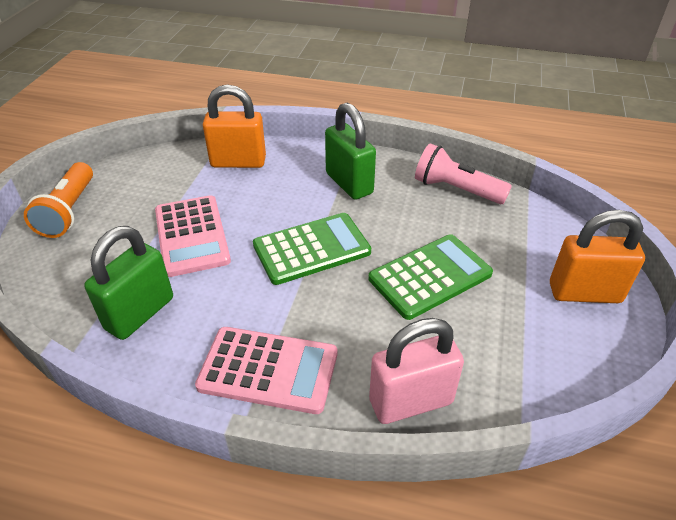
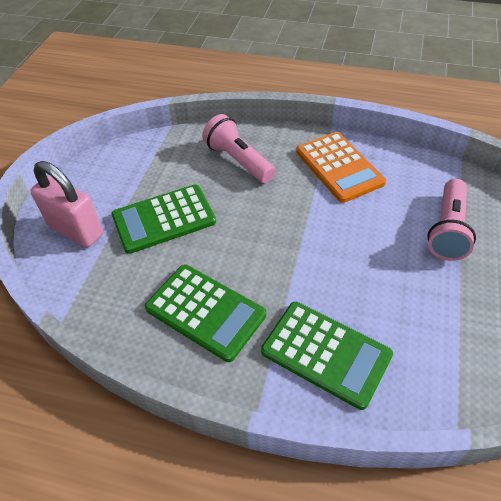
green calculator: 2 -> 3
green padlock: 2 -> 0
orange calculator: 0 -> 1
orange flashlight: 1 -> 0
orange padlock: 2 -> 0
pink calculator: 2 -> 0
pink flashlight: 1 -> 2

